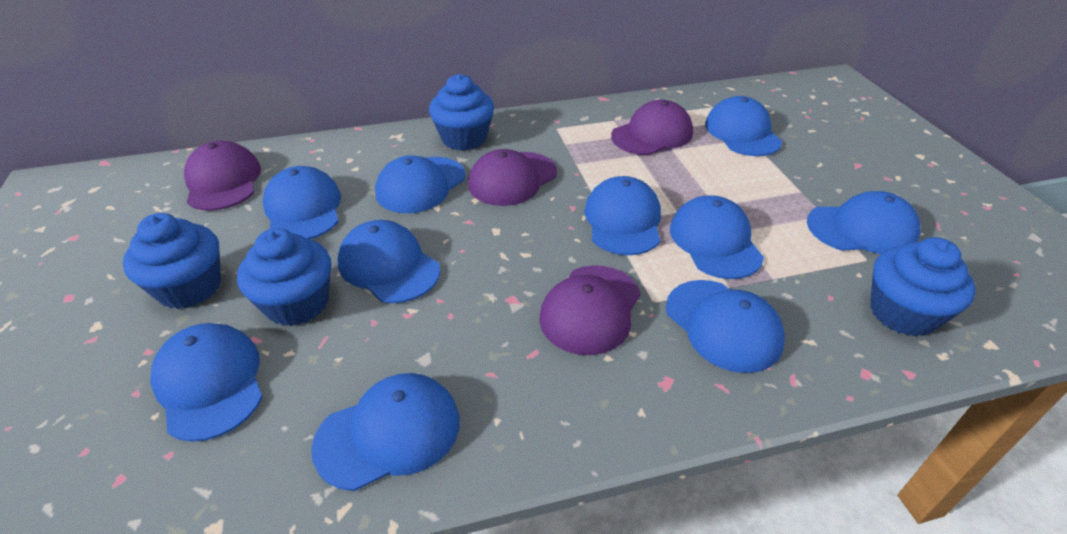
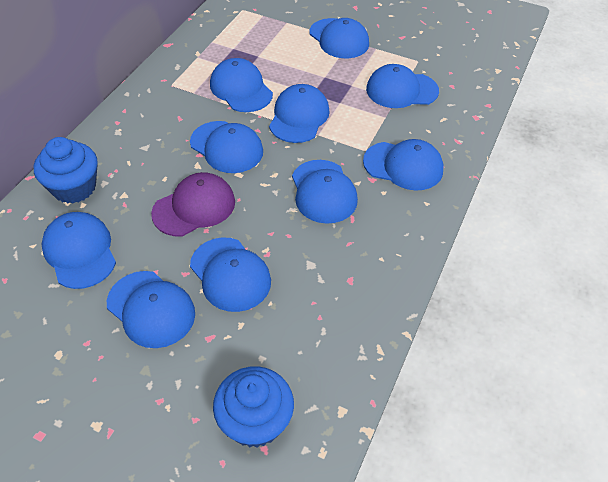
blue cupcake: 4 -> 2
purple cap: 4 -> 1

